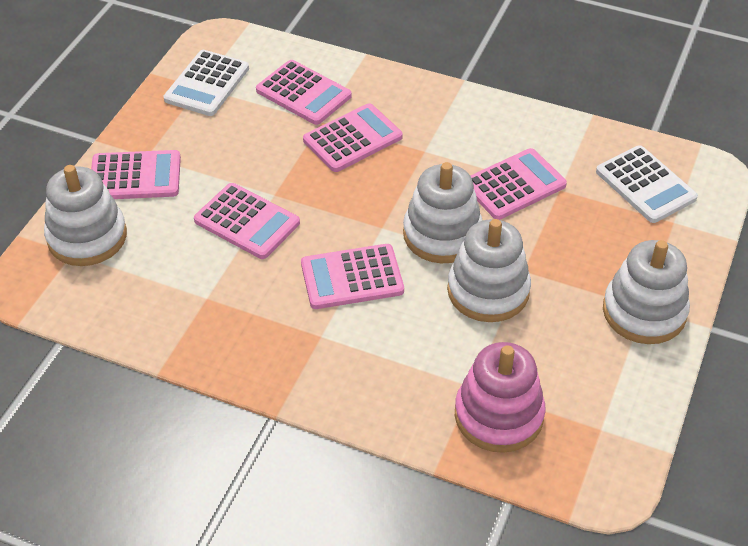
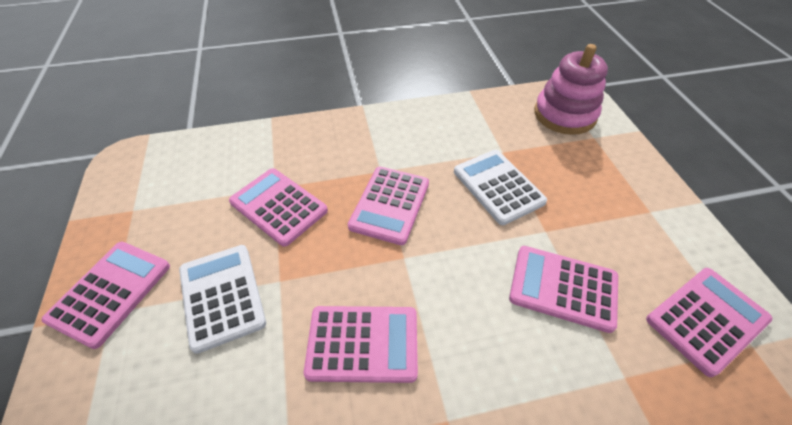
white stacking toy: 4 -> 0

